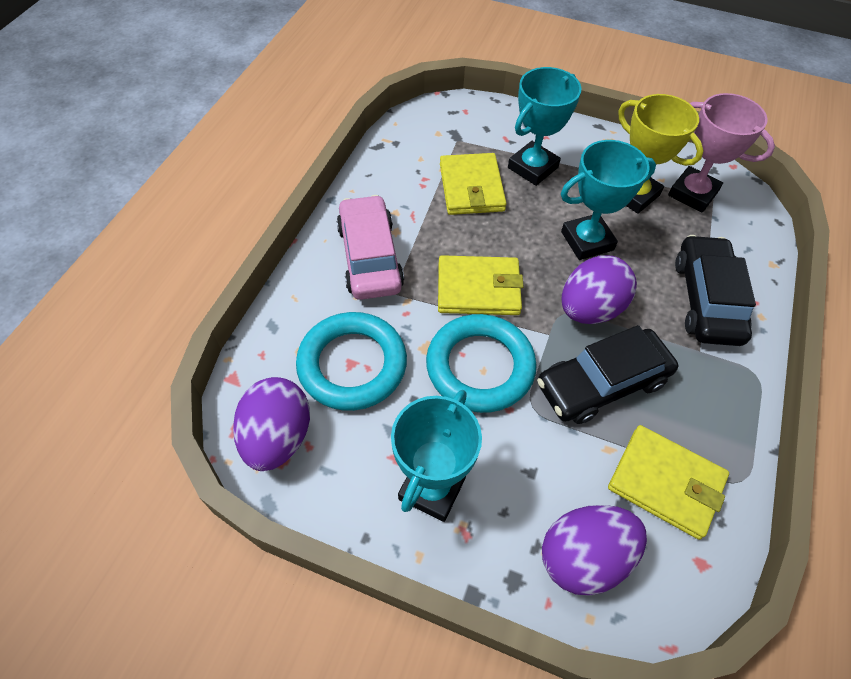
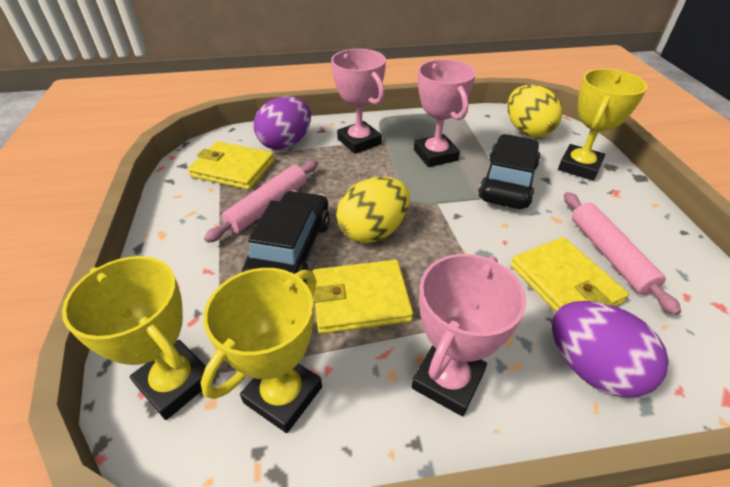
pink car: 1 -> 0
pink rolling pin: 0 -> 2
pink trophy: 1 -> 3
purple egg: 3 -> 2
turquoise ring: 2 -> 0
turquoise trophy: 3 -> 0
yellow egg: 0 -> 2
yellow trophy: 1 -> 3

